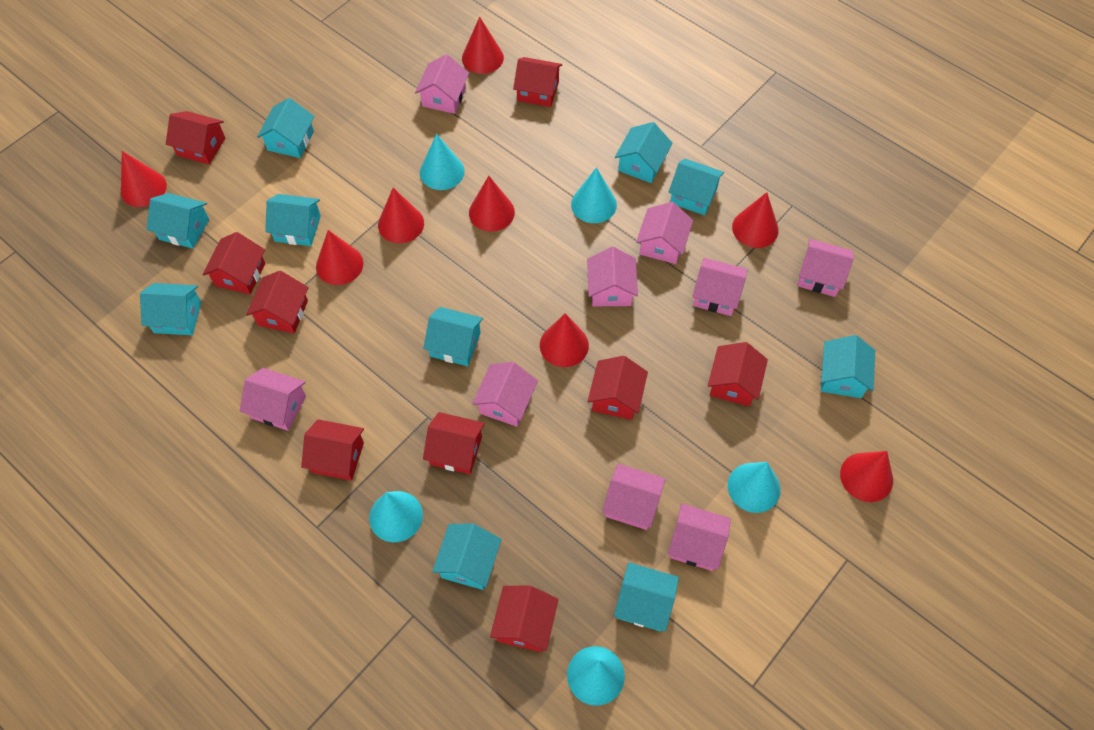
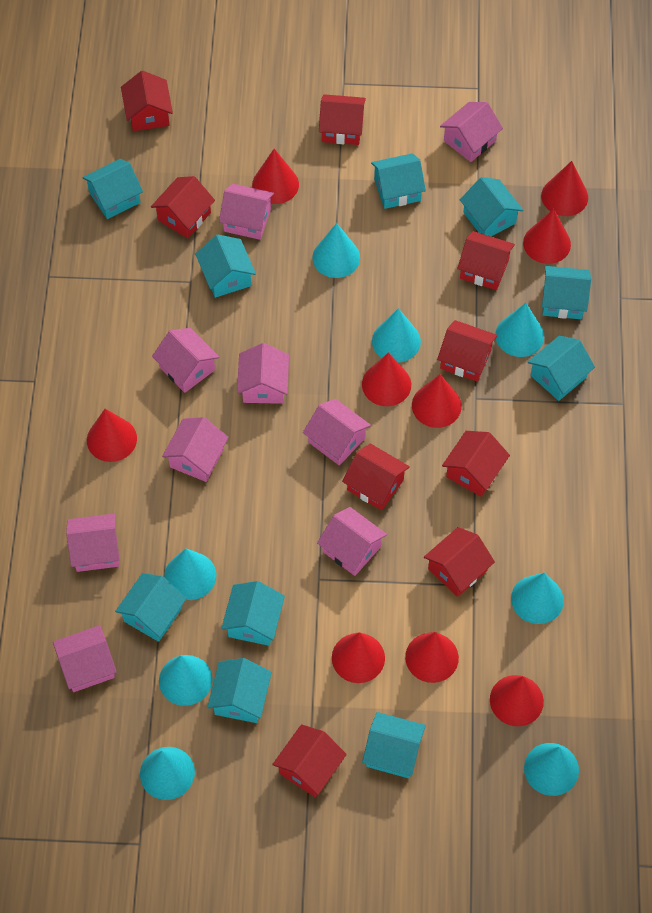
red cone: 8 -> 9
turquoise cone: 5 -> 8

